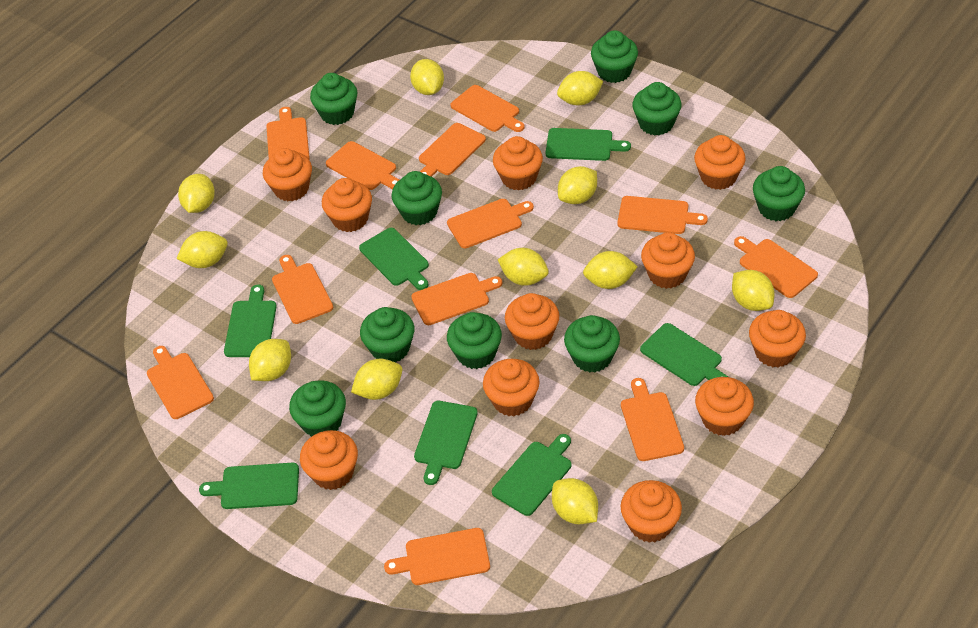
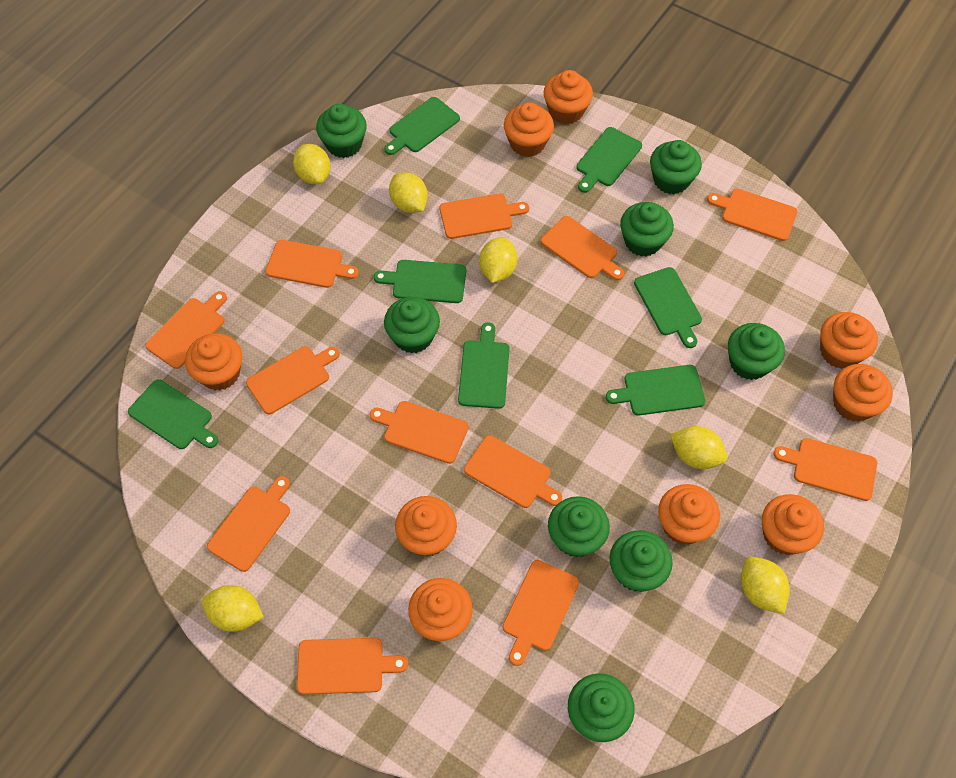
green cupcake: 9 -> 8
orange cupcake: 11 -> 9
yellow lemon: 11 -> 6

